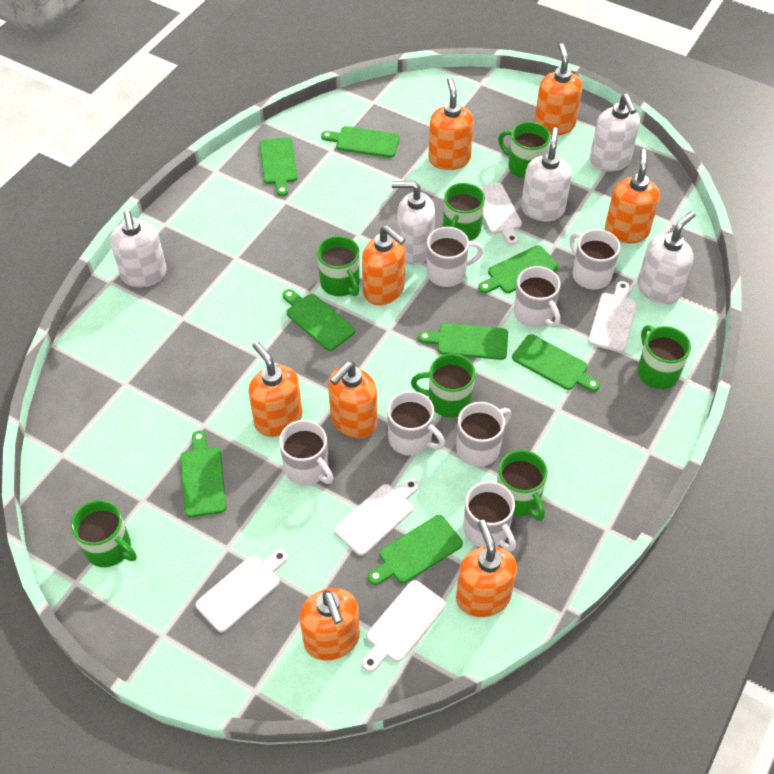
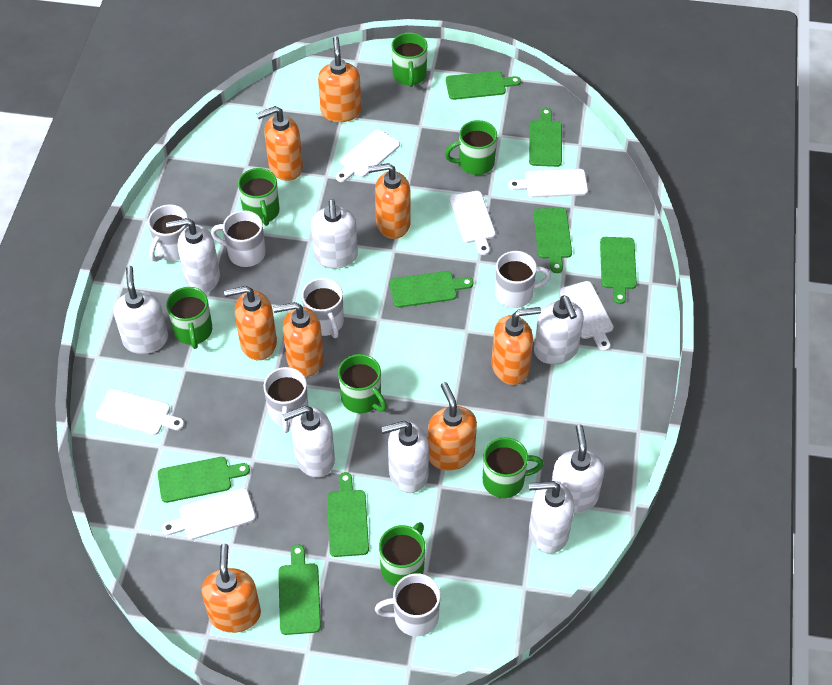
white cutting board: 5 -> 6
white mug: 7 -> 6
white soap dispenser: 5 -> 8

